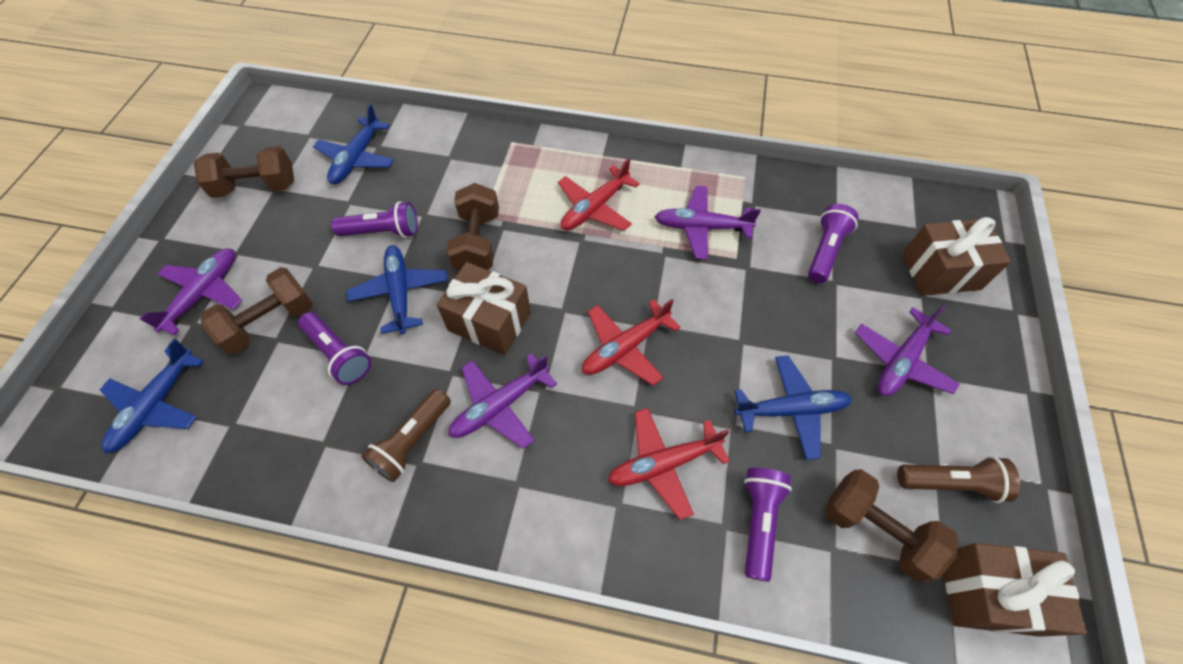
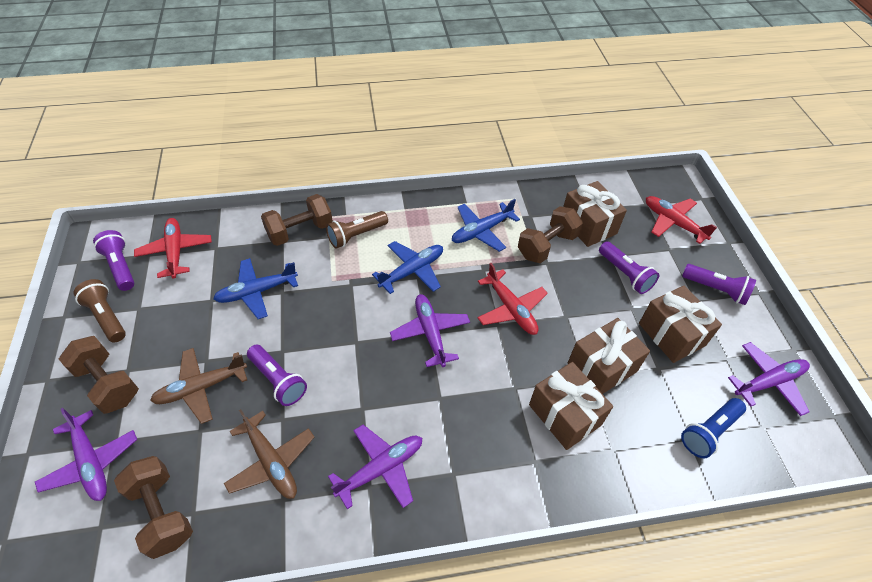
blue flashlight: 0 -> 1
blue plane: 4 -> 3
brown gift: 3 -> 4
brown plane: 0 -> 2

